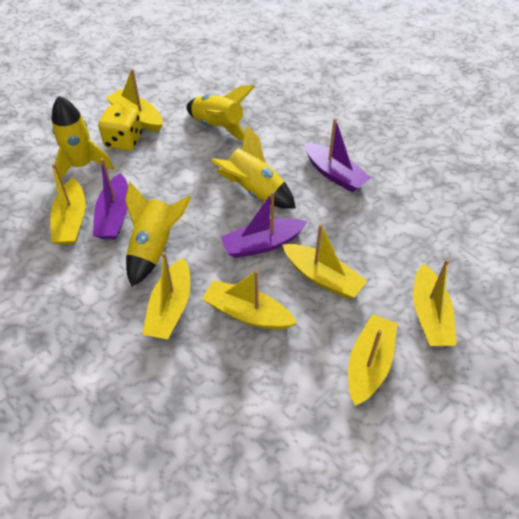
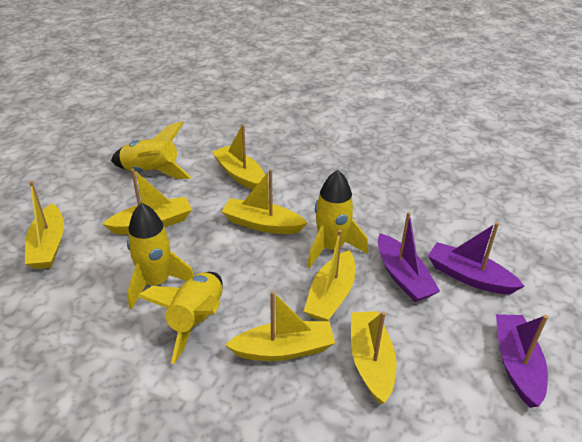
yellow dice: 1 -> 0

